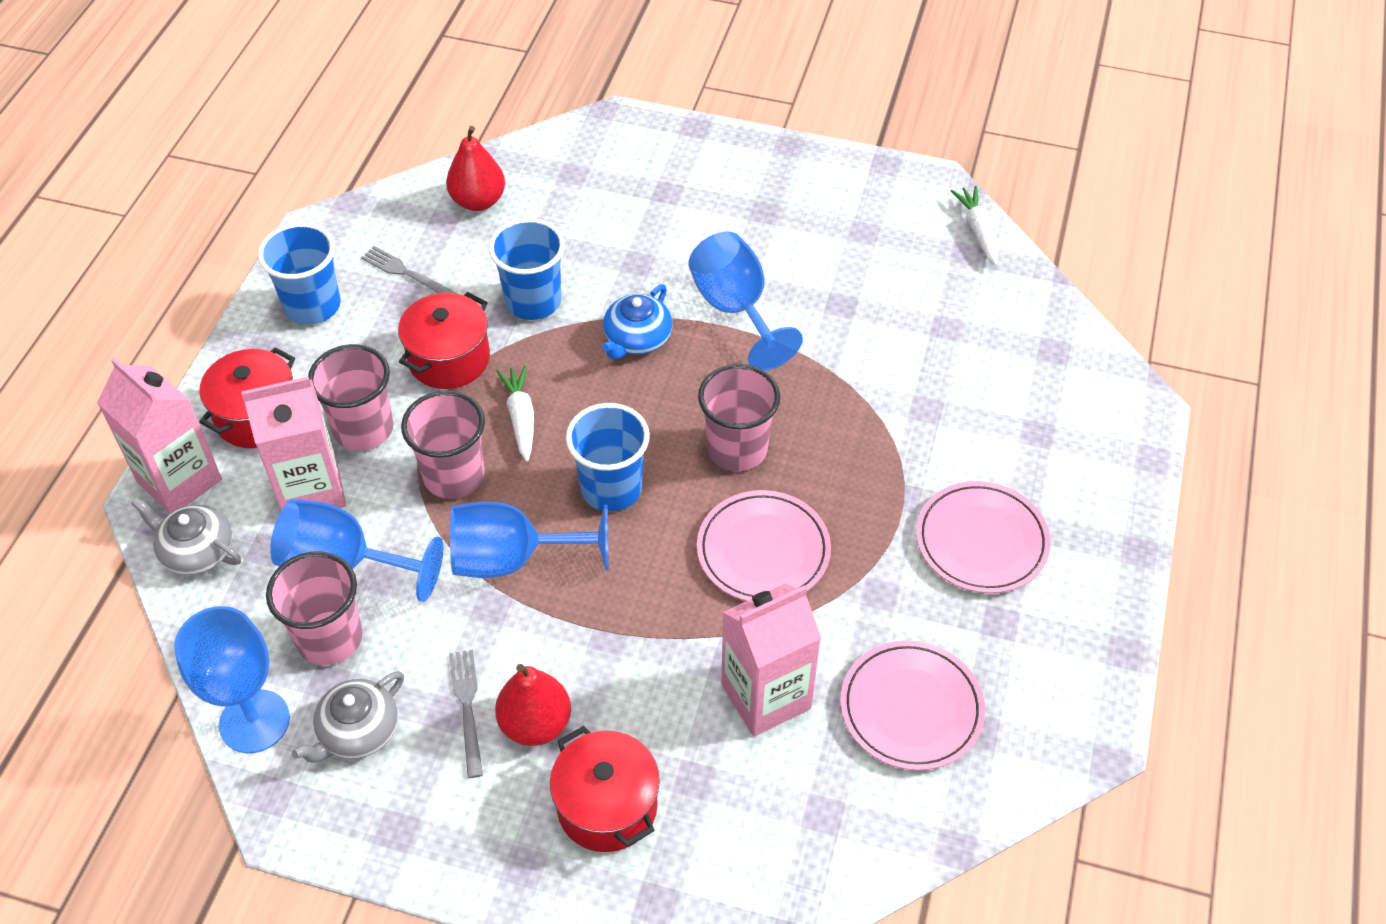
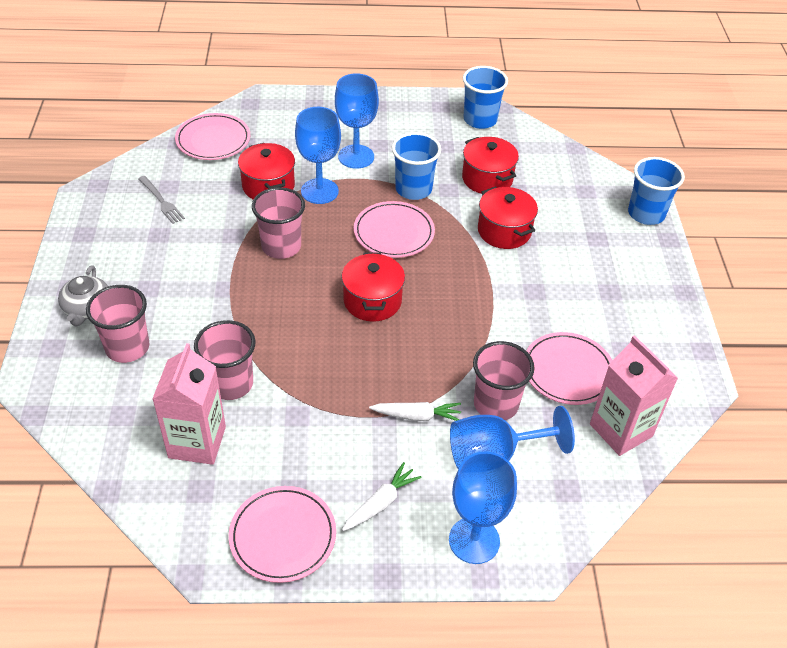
blue teapot: 1 -> 0
grey fork: 2 -> 1
grey teapot: 2 -> 1
pink carton: 3 -> 2
pink plate: 3 -> 4
red pear: 2 -> 0
red pot: 3 -> 4

